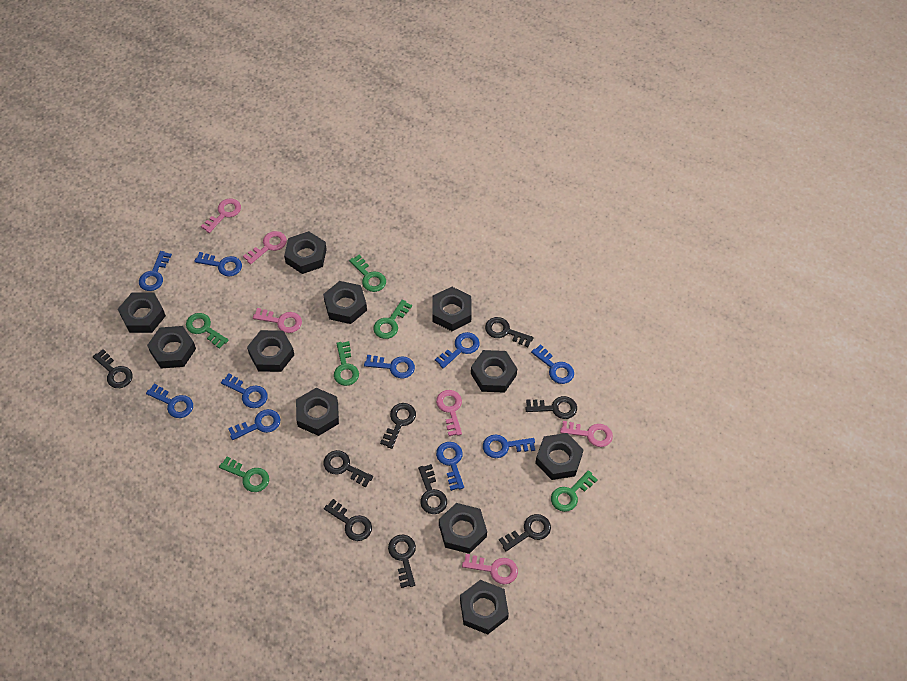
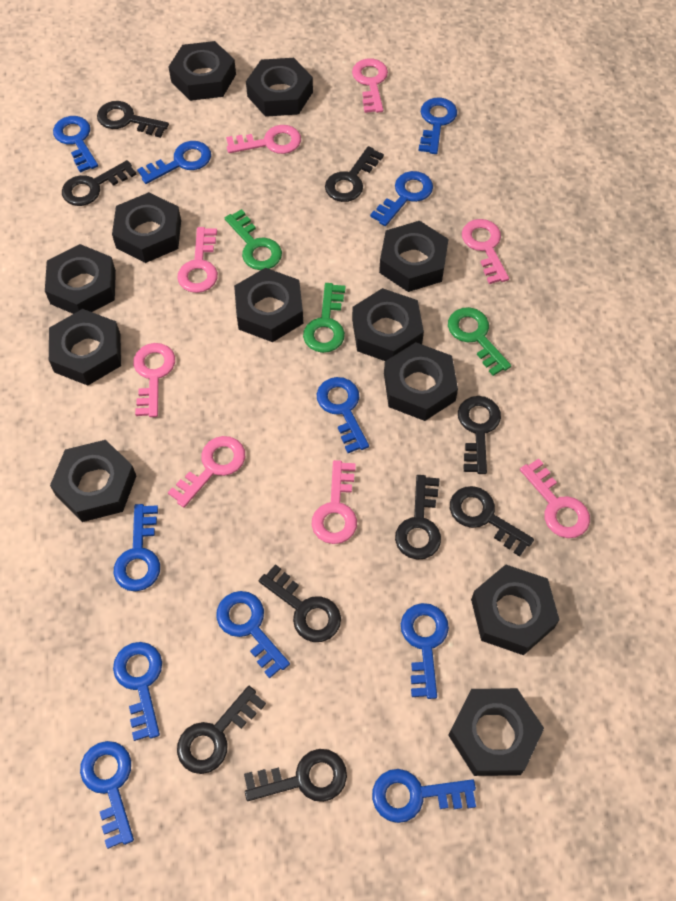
black nut: 11 -> 12
blue key: 10 -> 11
green key: 6 -> 3
pink key: 6 -> 8

